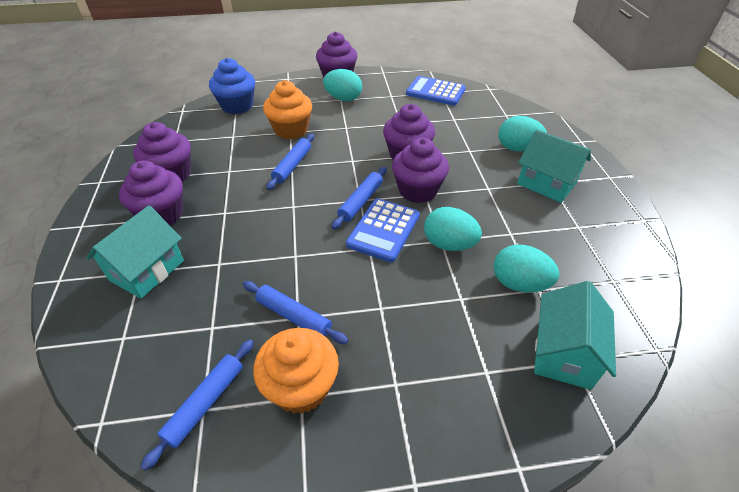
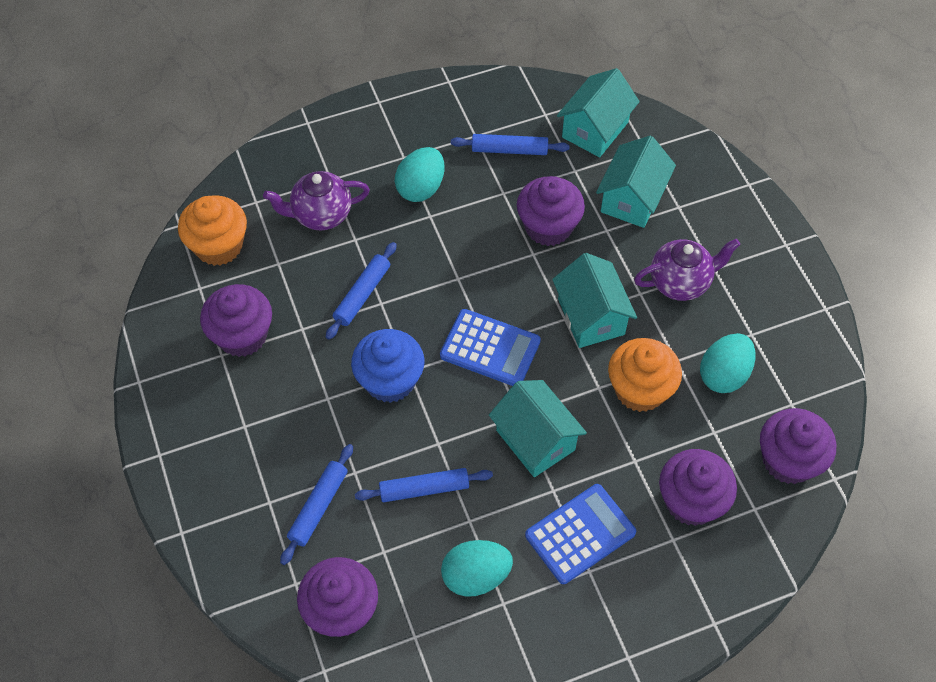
purple teapot: 0 -> 2
turquoise egg: 4 -> 3
turquoise house: 3 -> 4

